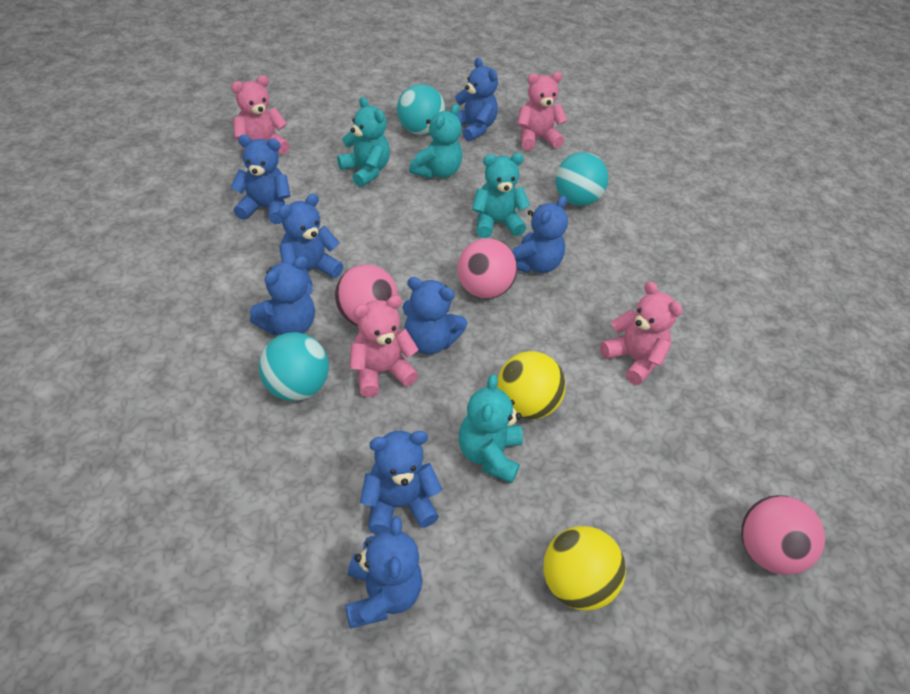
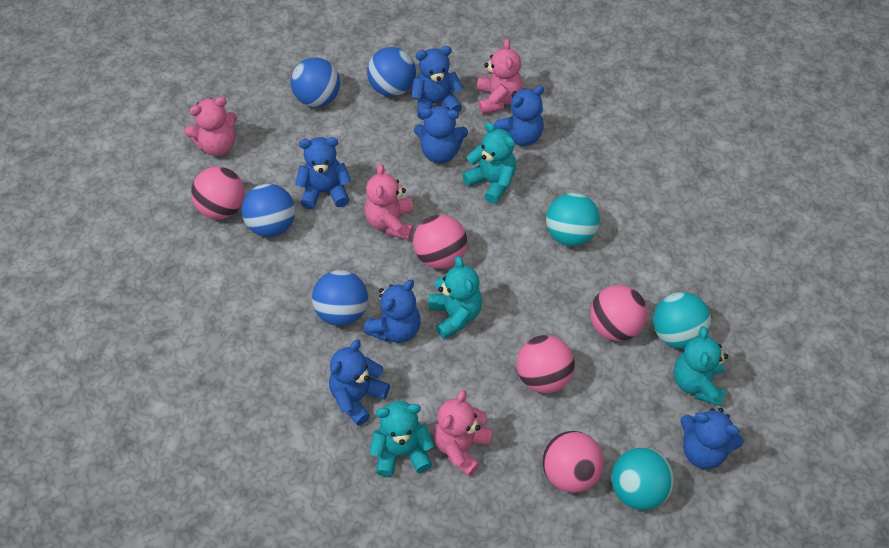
blue ball: 0 -> 4
blue teddy bear: 8 -> 7
pink ball: 3 -> 5
yellow ball: 2 -> 0

